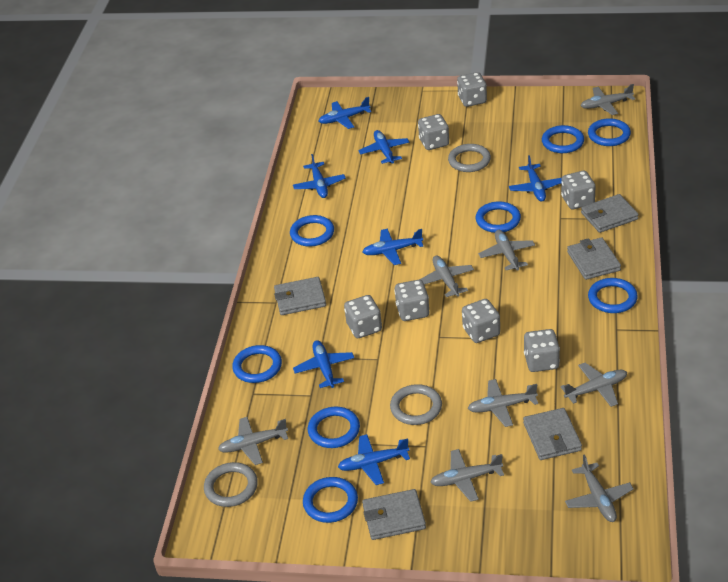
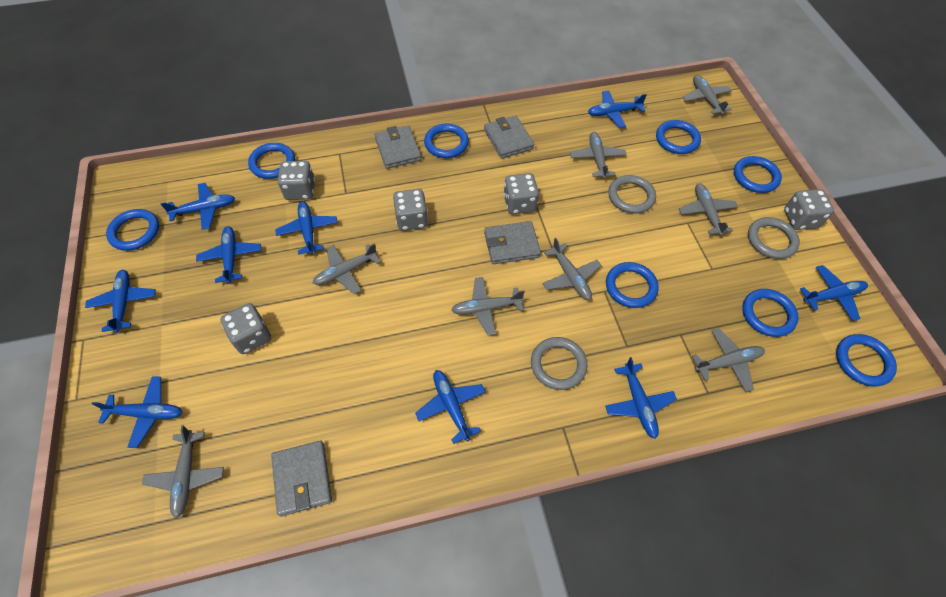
blue plane: 7 -> 9
grey dice: 7 -> 5
grey wallet: 5 -> 4

